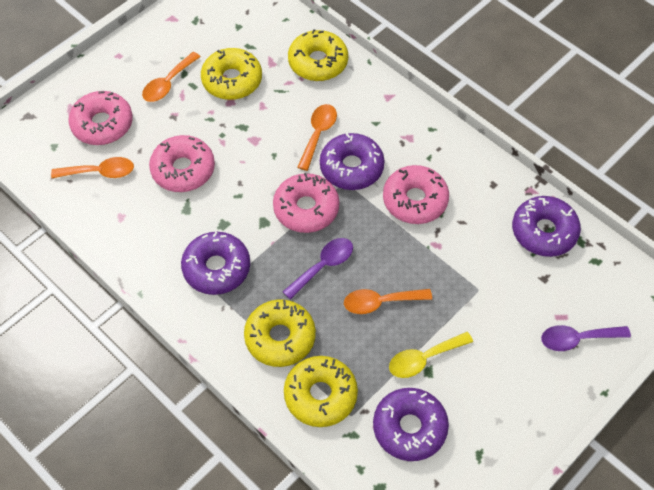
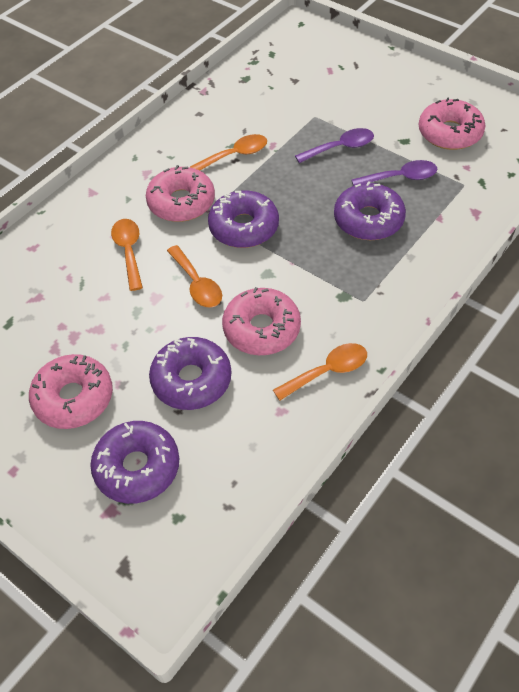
yellow donut: 4 -> 0
yellow spoon: 1 -> 0

